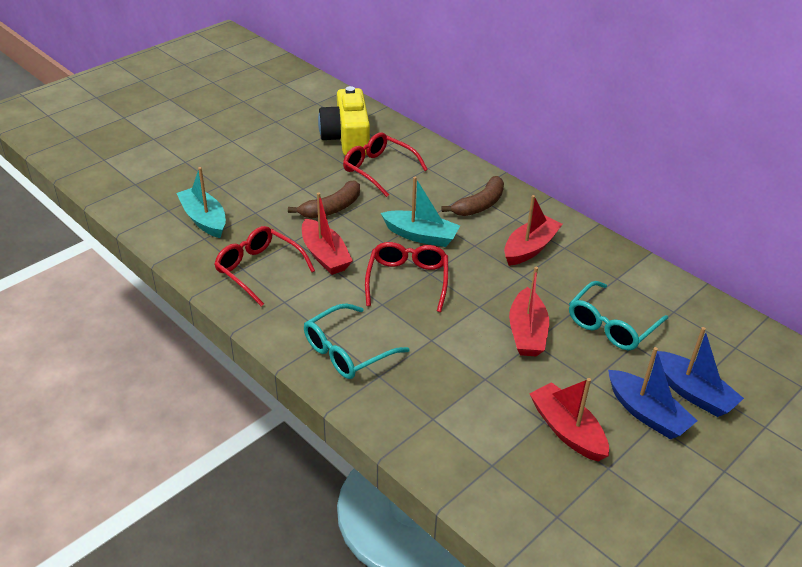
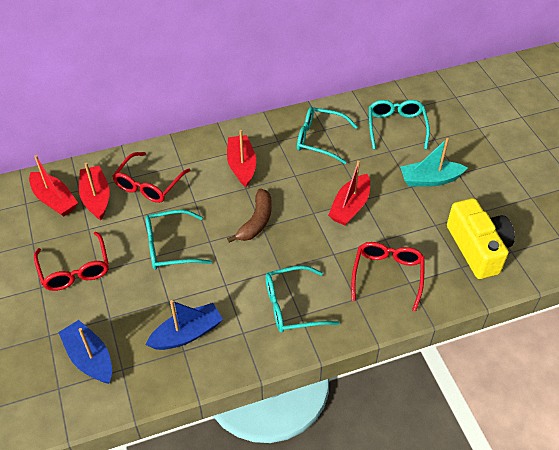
brown banana: 2 -> 1
turquoise boat: 2 -> 1
turquoise glasses: 2 -> 4

